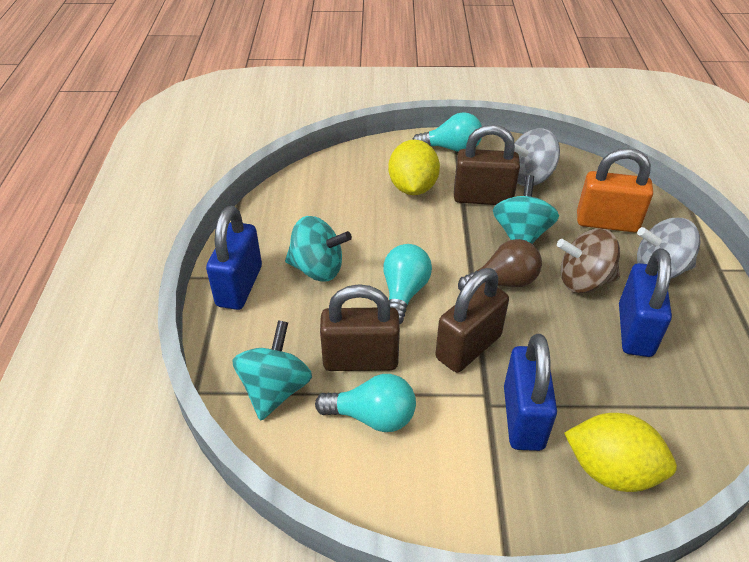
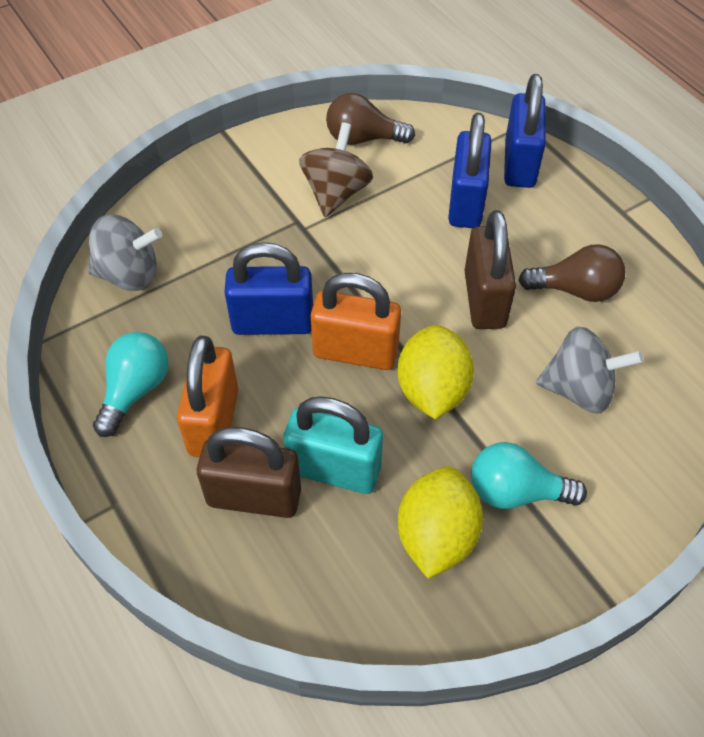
brown light bulb: 1 -> 2
brown padlock: 3 -> 2
orange padlock: 1 -> 2
turquoise light bulb: 3 -> 2
turquoise padlock: 0 -> 1
turquoise spinning top: 3 -> 0

